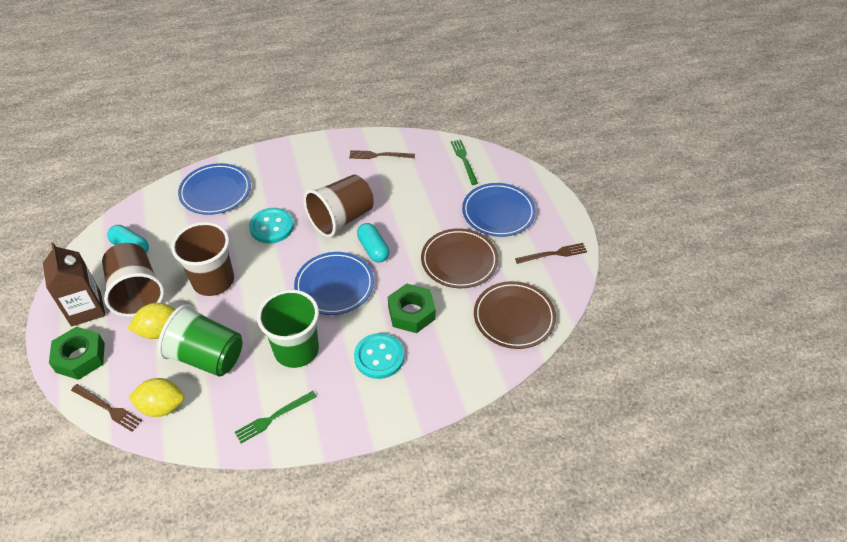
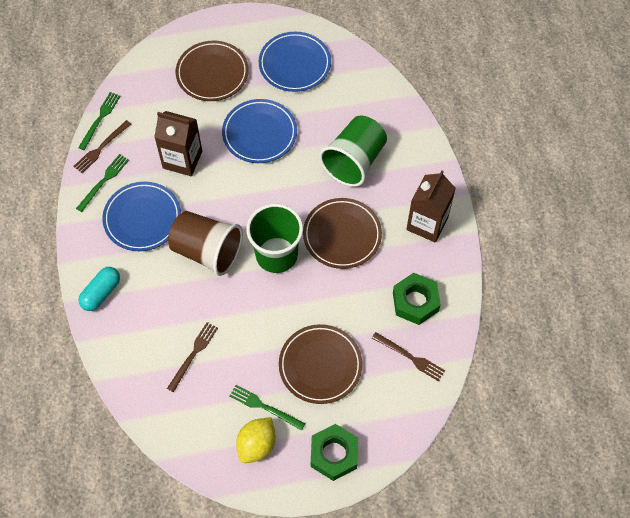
brown carton: 1 -> 2
brown cup: 3 -> 1
brown plate: 2 -> 3
green fork: 2 -> 3
turquoise button: 2 -> 0
turquoise capsule: 2 -> 1
yellow lemon: 2 -> 1

